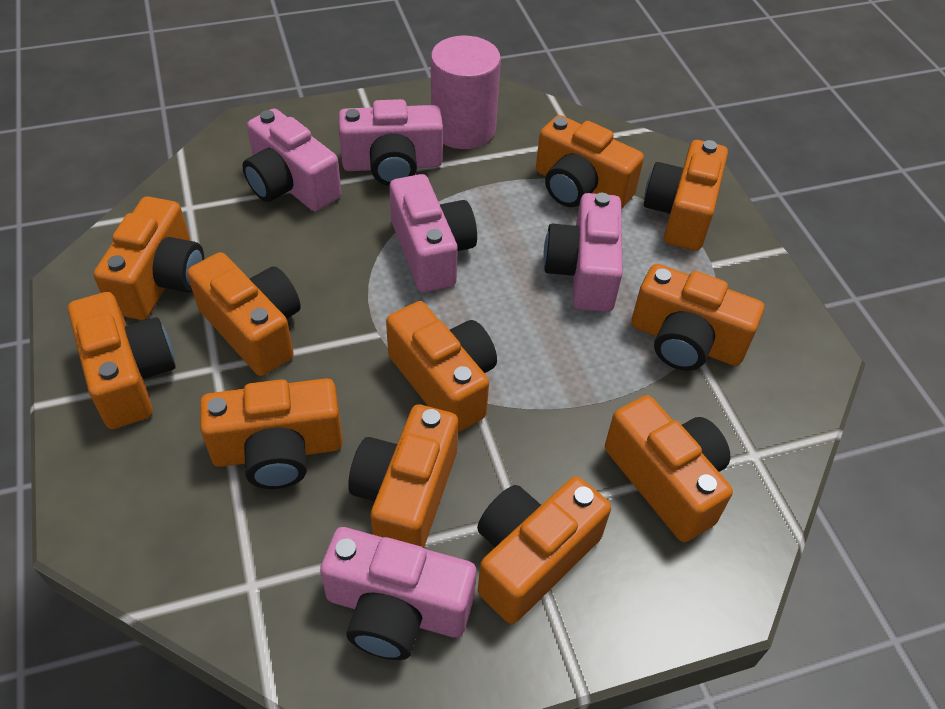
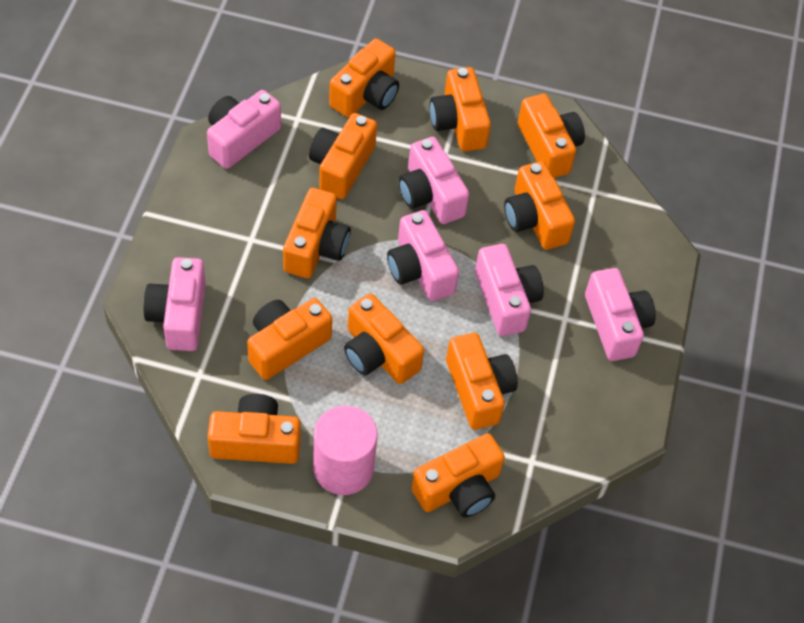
pink camera: 5 -> 6

